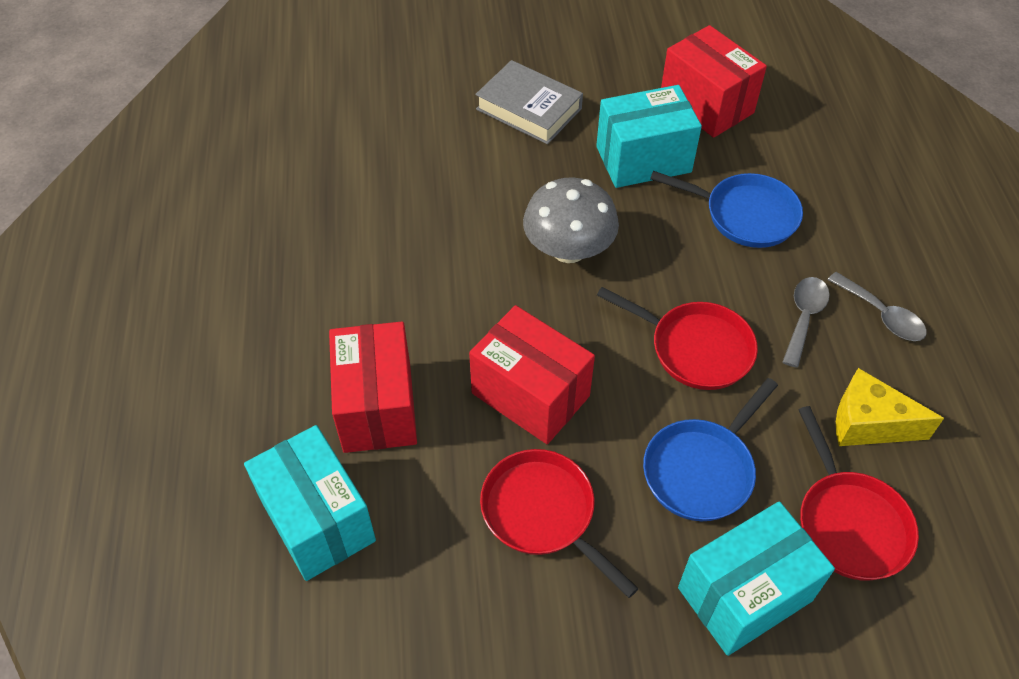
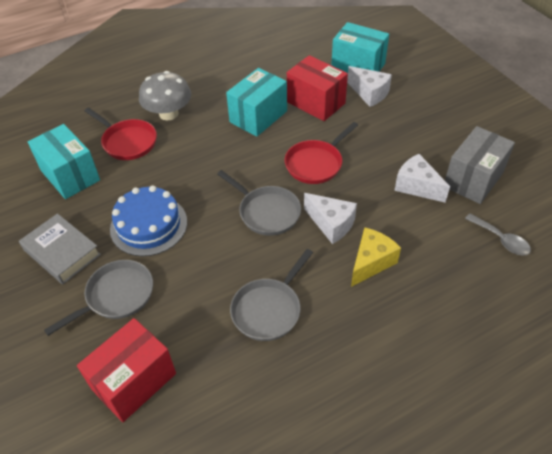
blue cake: 0 -> 1
blue pan: 2 -> 0
grey box: 0 -> 1
grey pan: 0 -> 3
grey spoon: 2 -> 1
red box: 3 -> 2
red pan: 3 -> 2
white cheese: 0 -> 3

